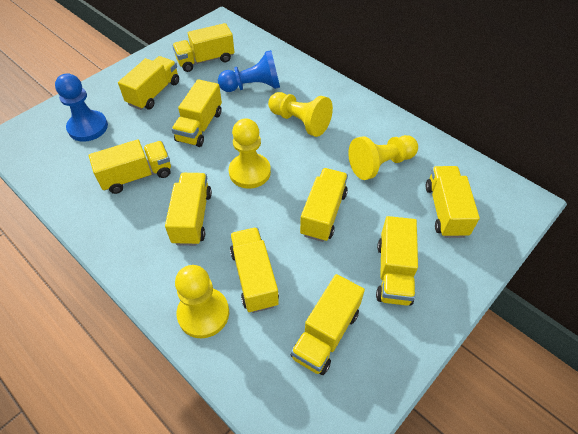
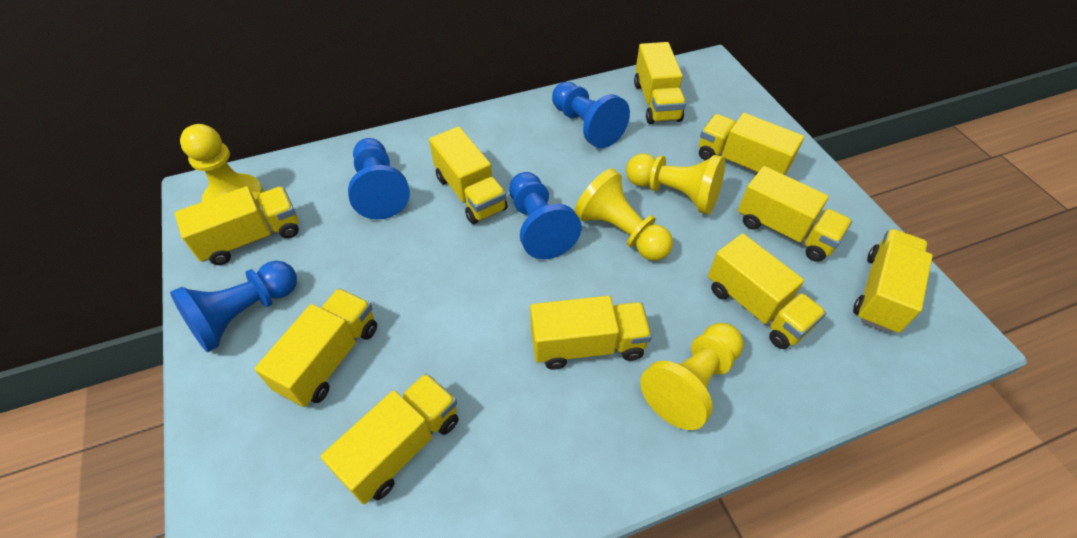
blue pawn: 2 -> 4

